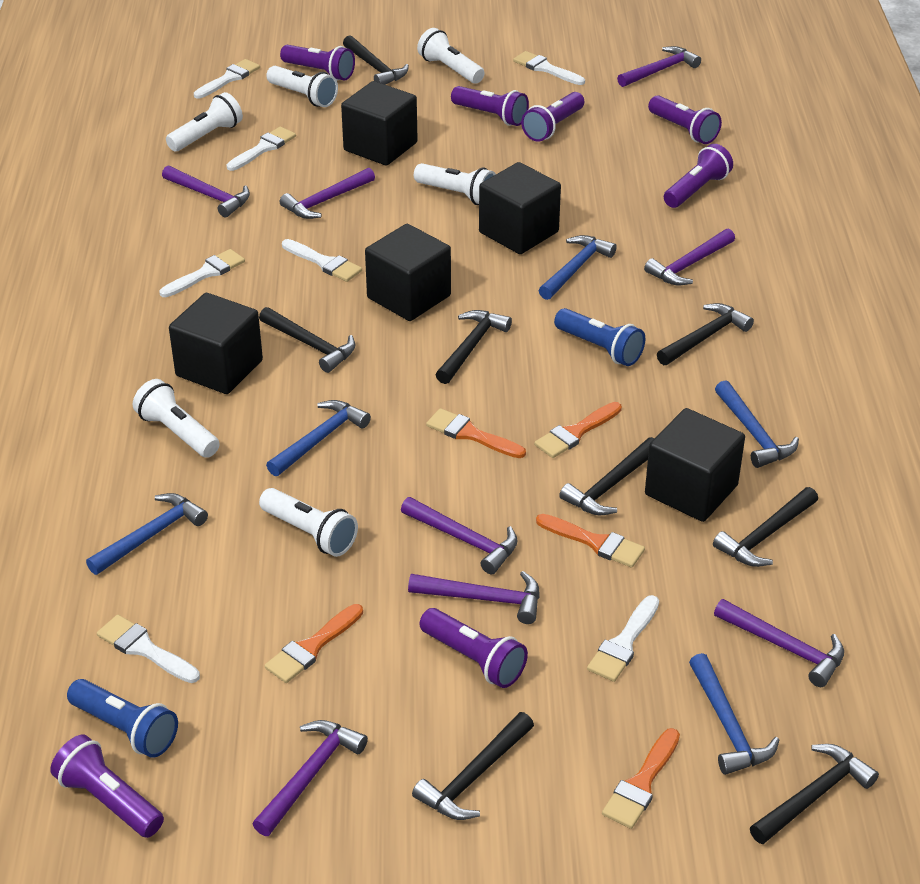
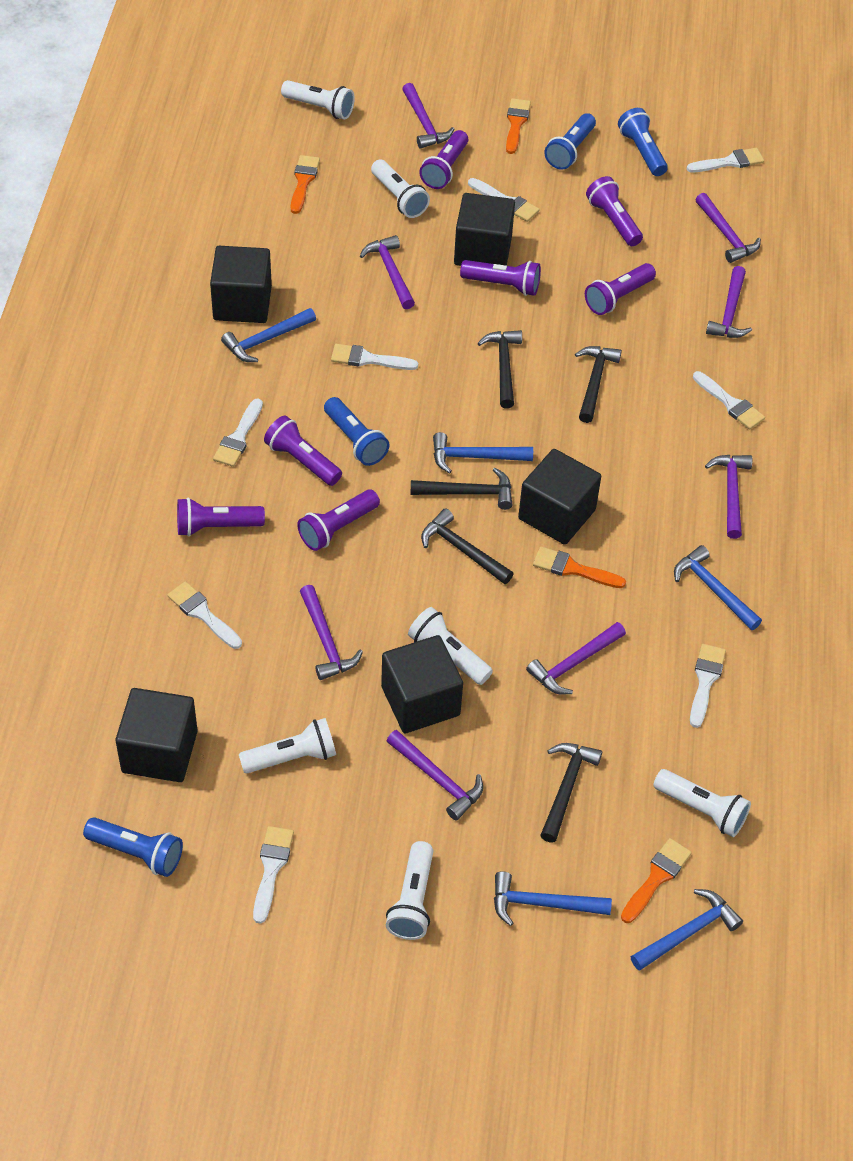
black hammer: 8 -> 5
blue flashlight: 2 -> 4
orange brush: 5 -> 4
white brush: 7 -> 8

